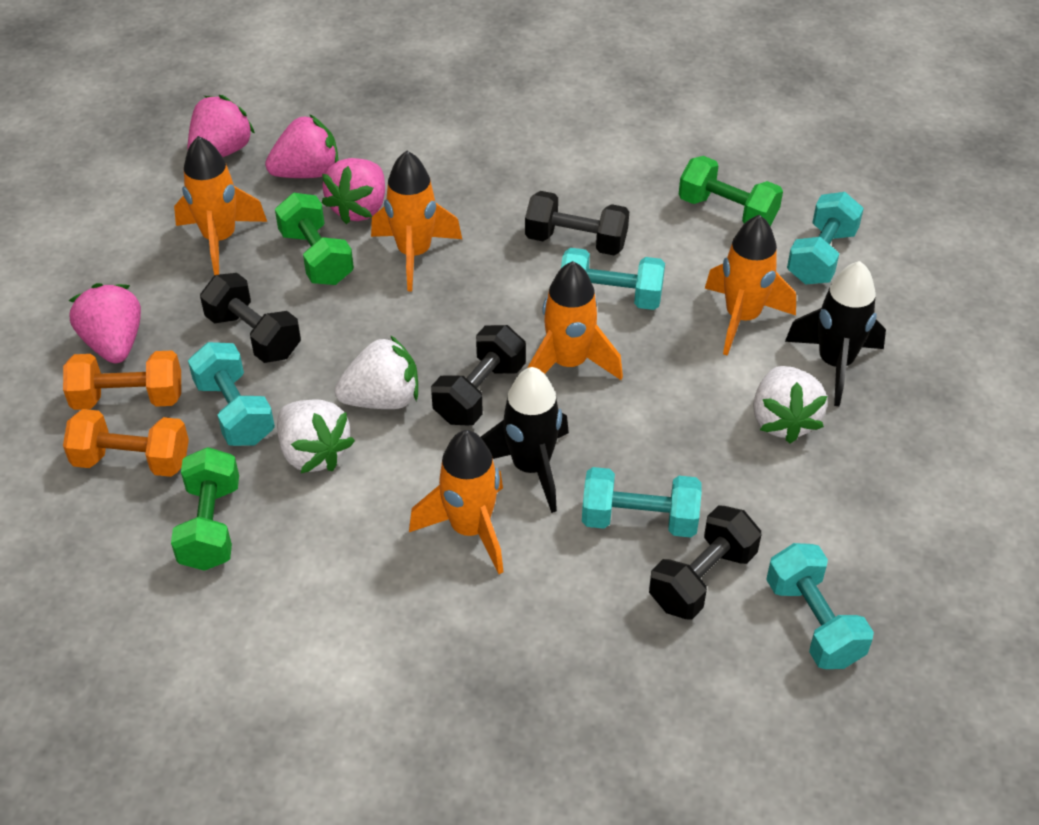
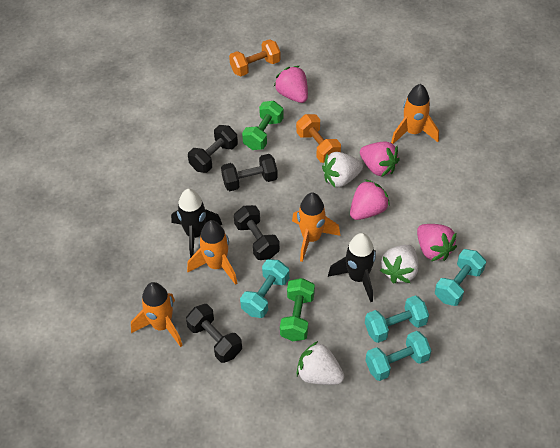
green dumbbell: 3 -> 2
orange rocket: 5 -> 4
turquoise dumbbell: 5 -> 4

